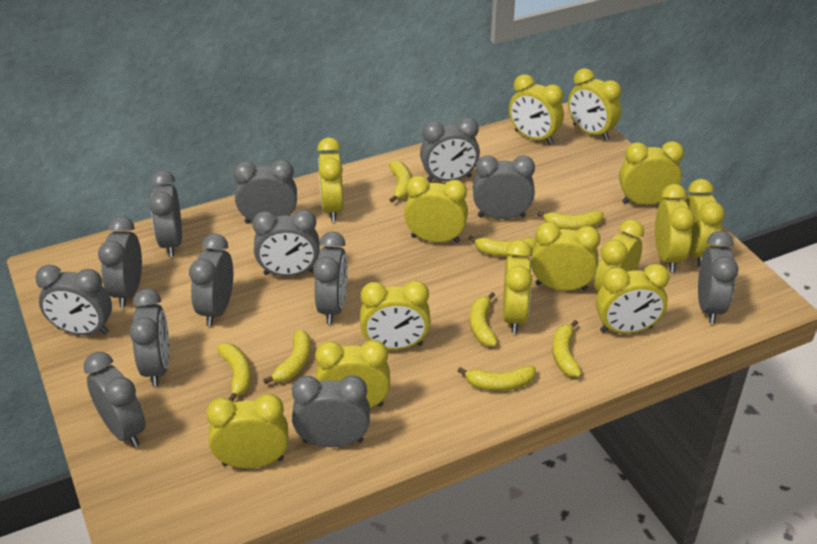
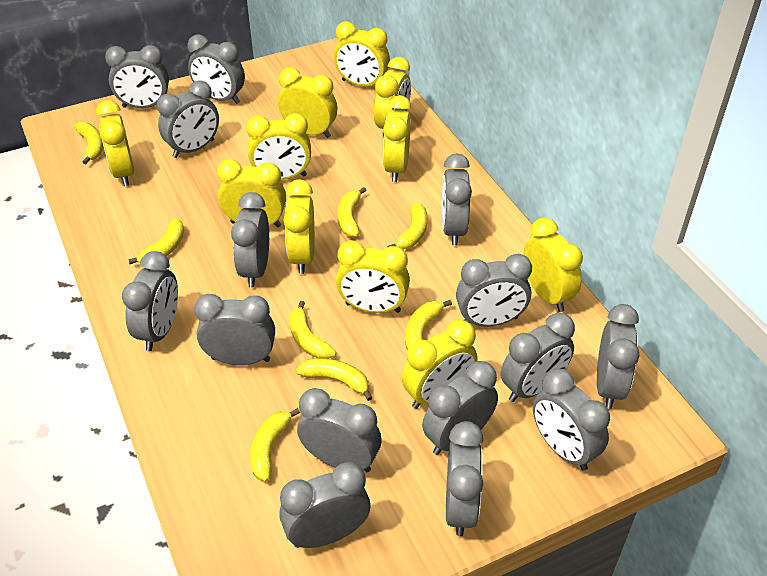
grey clock: 13 -> 15
yellow clock: 14 -> 11

